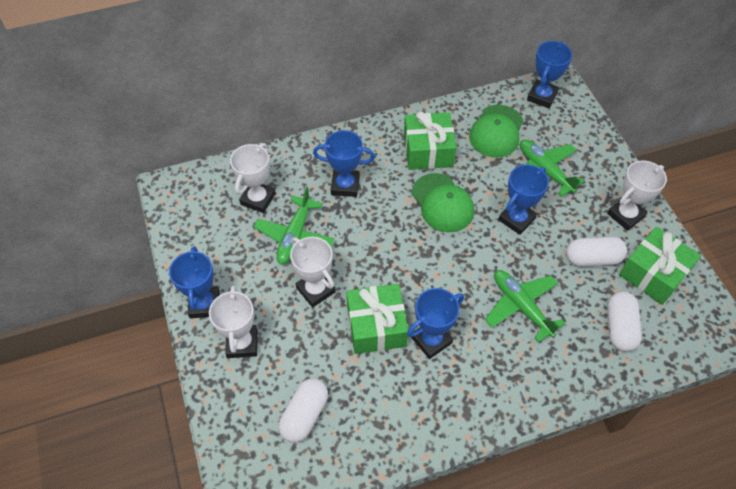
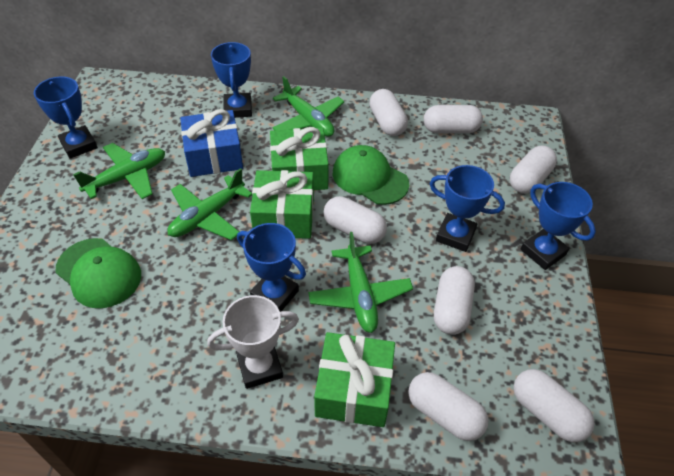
blue gift: 0 -> 1
green plane: 3 -> 4
white capsule: 3 -> 7
white trophy: 4 -> 1

